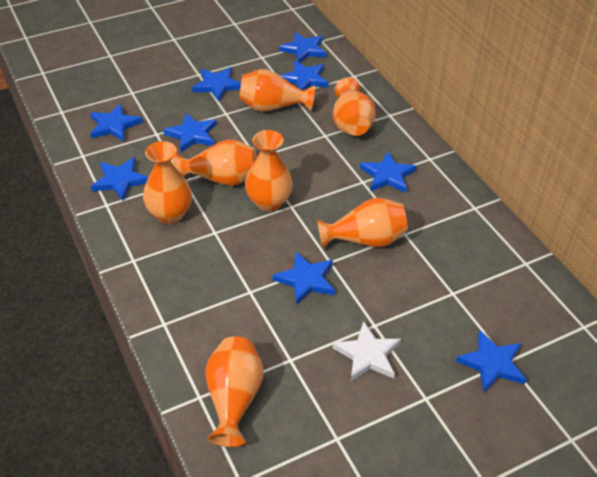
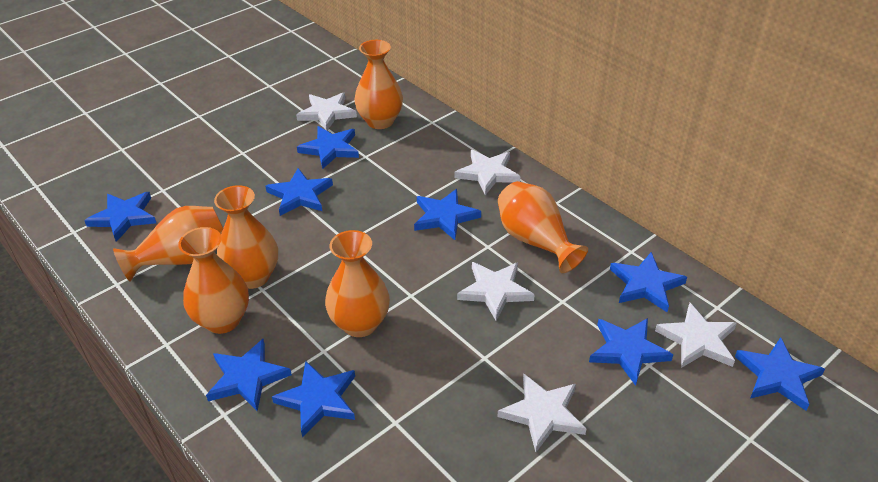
orange vase: 7 -> 6
white star: 1 -> 5

